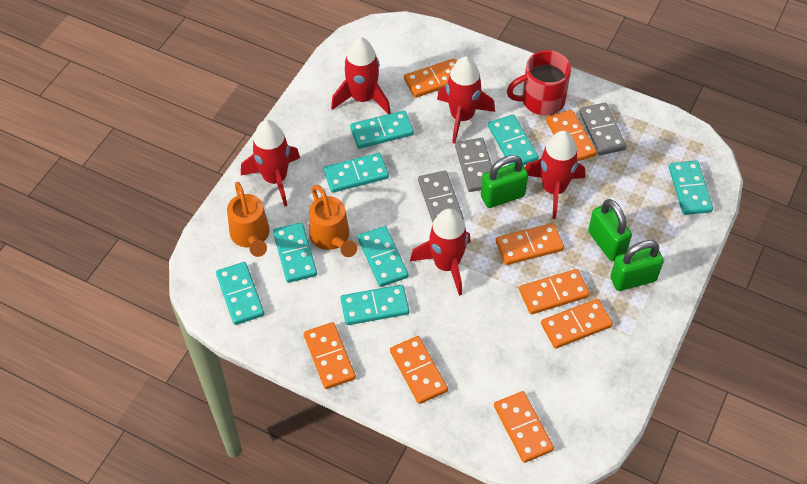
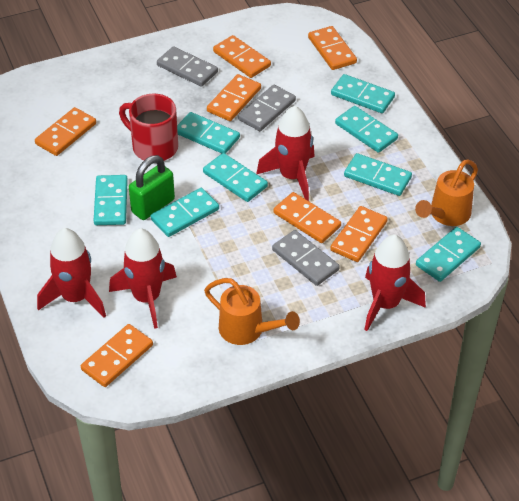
green padlock: 3 -> 1
orange domino: 8 -> 7
red rocket: 5 -> 4

